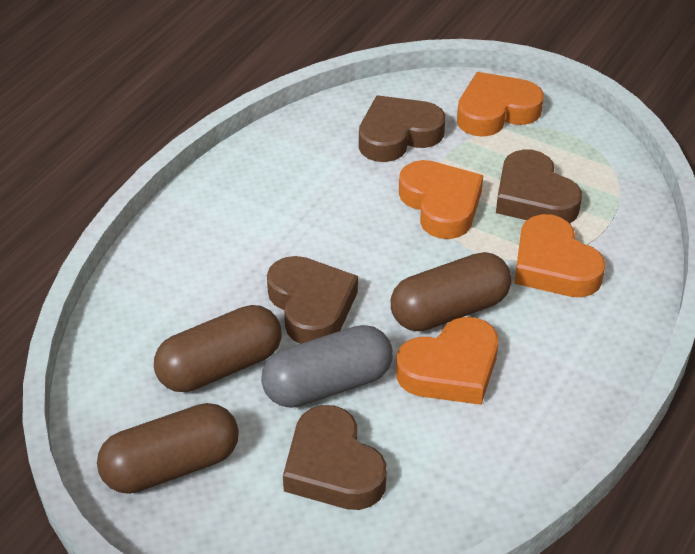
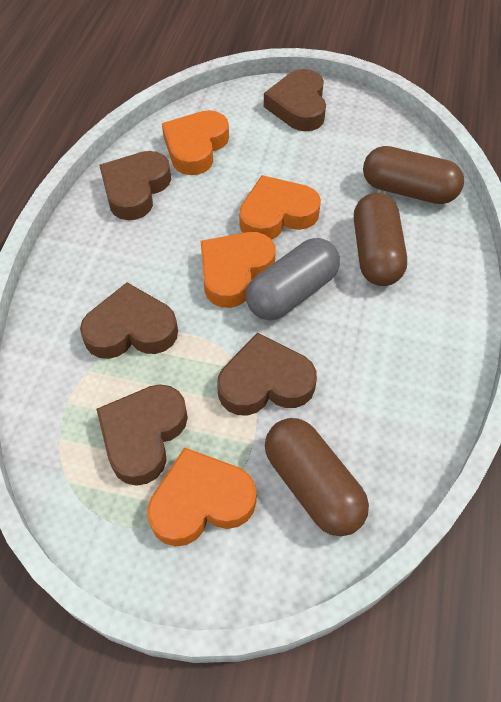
brown heart: 4 -> 5

